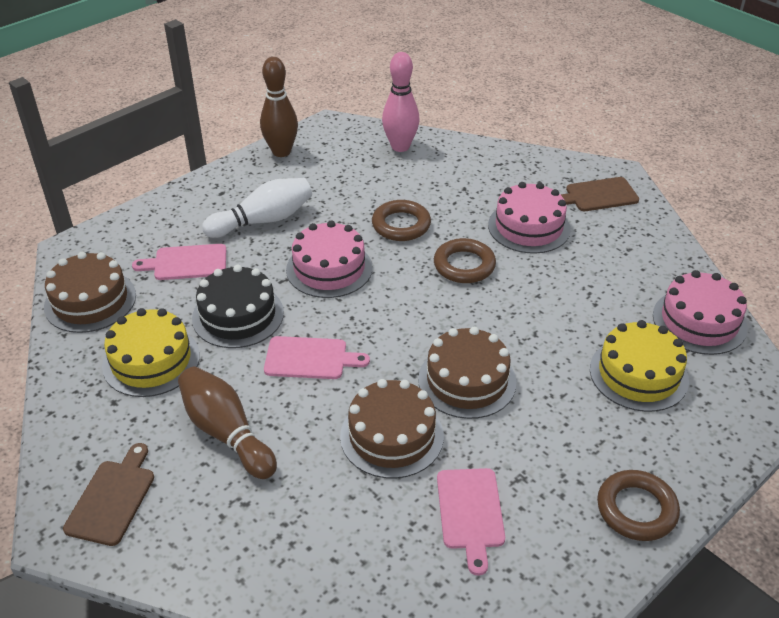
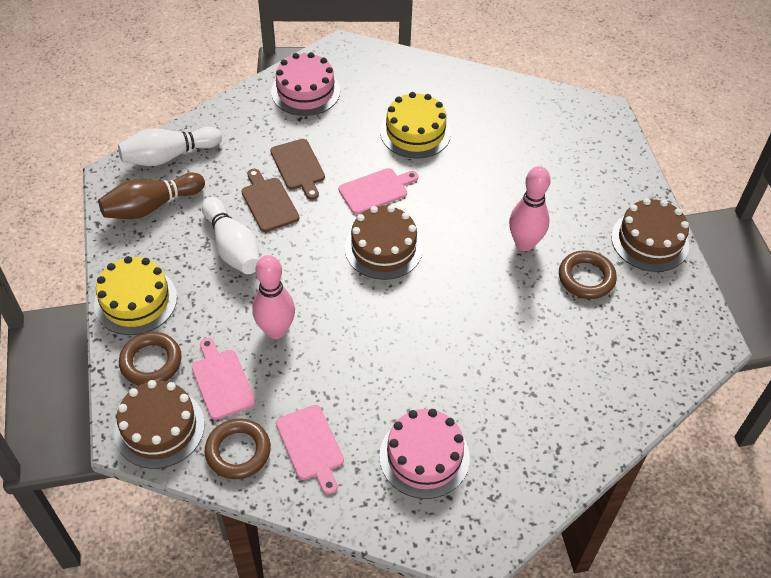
black cake: 1 -> 0
brown bowling pin: 2 -> 1
pink bowling pin: 1 -> 2
pink cake: 3 -> 2
white bowling pin: 1 -> 2

